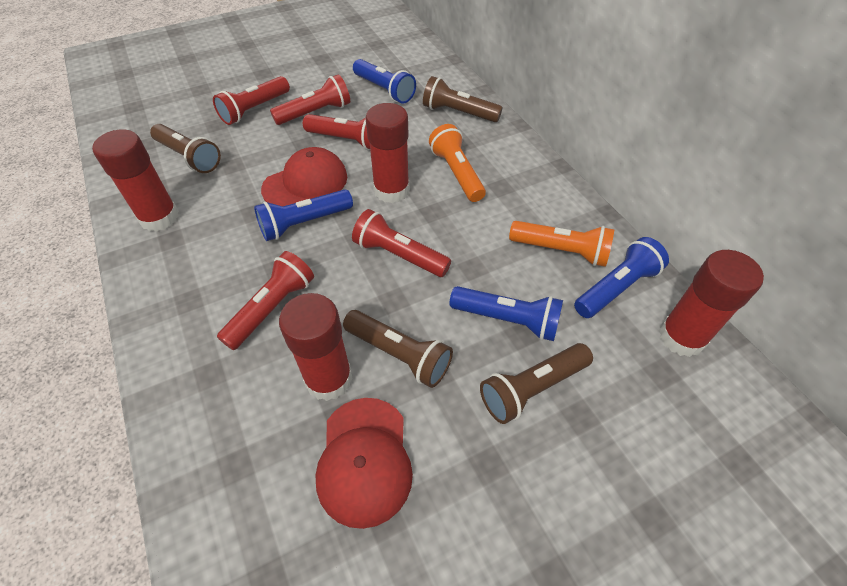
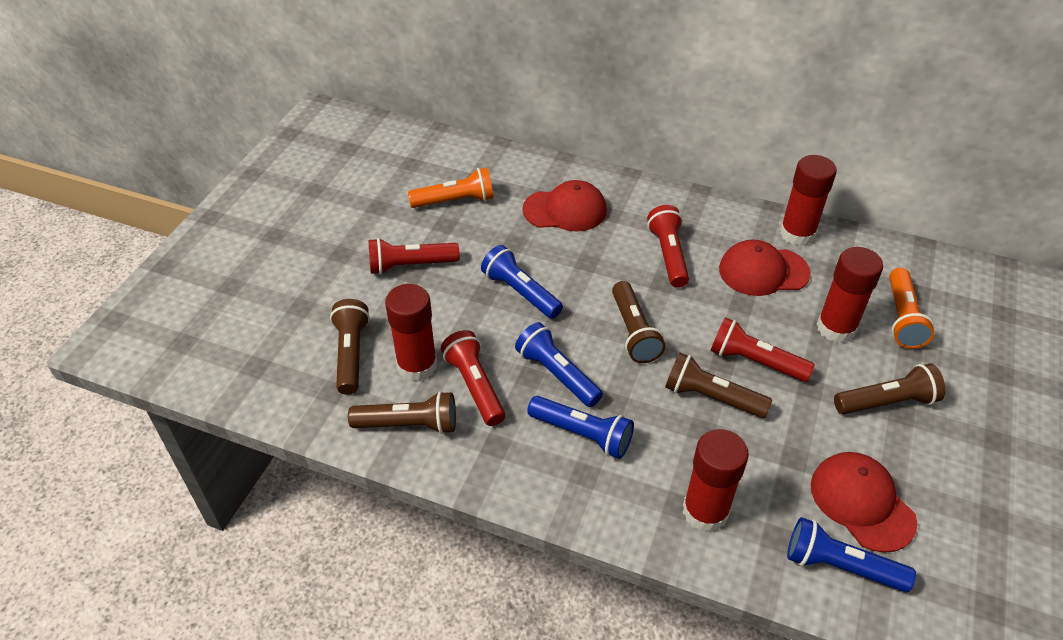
brown flashlight: 4 -> 5
red cap: 2 -> 3
red flashlight: 5 -> 4

